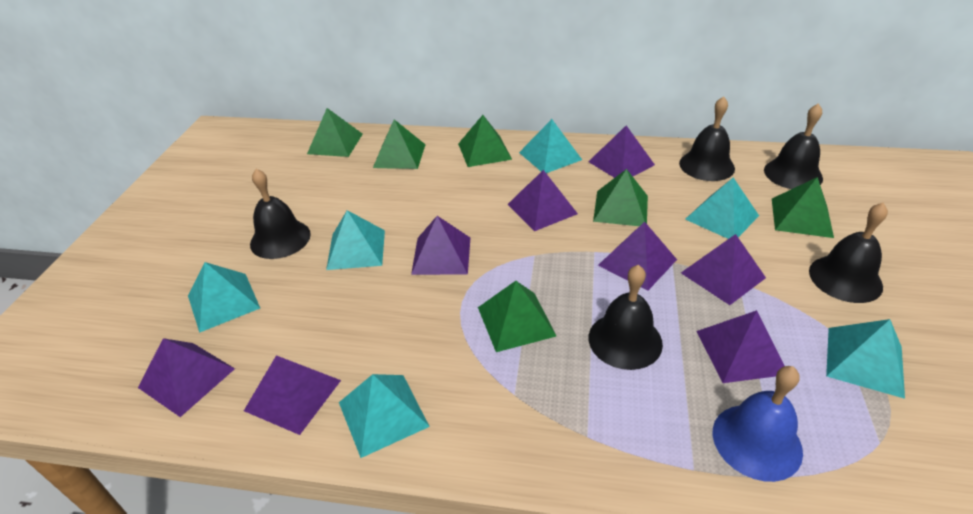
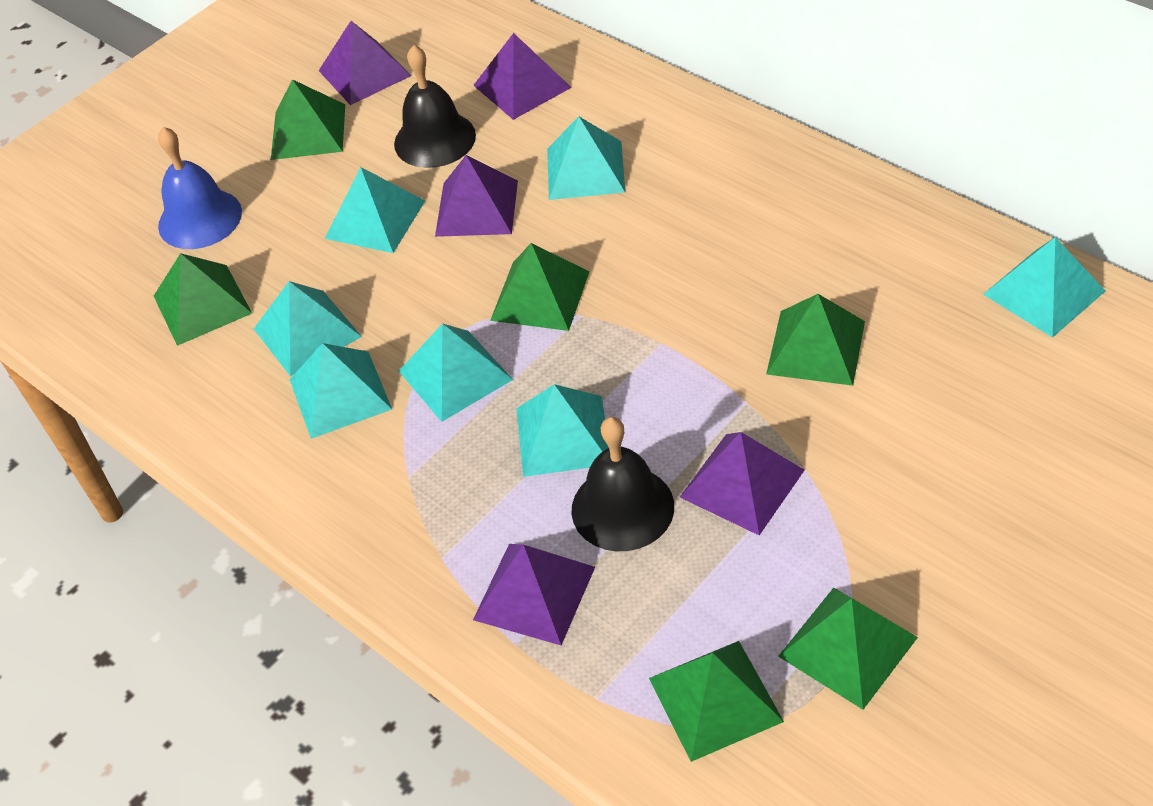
black bell: 5 -> 2
purple pyramid: 8 -> 5
turquoise pyramid: 6 -> 7

